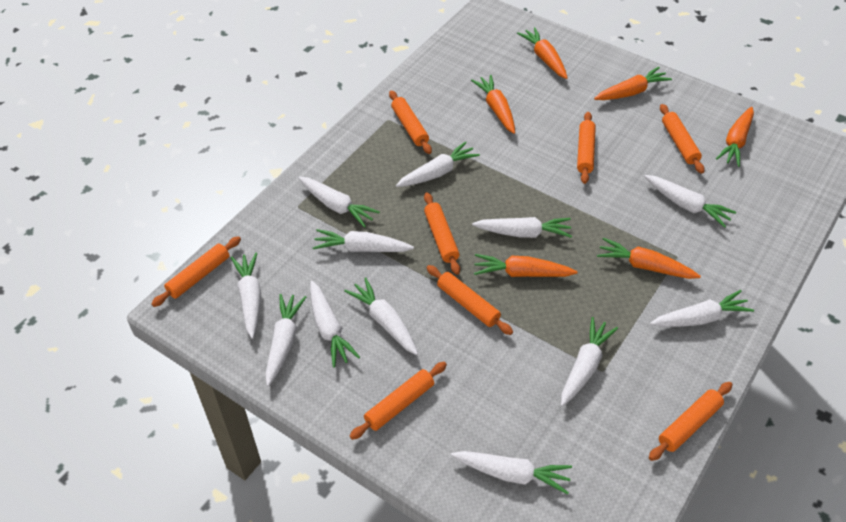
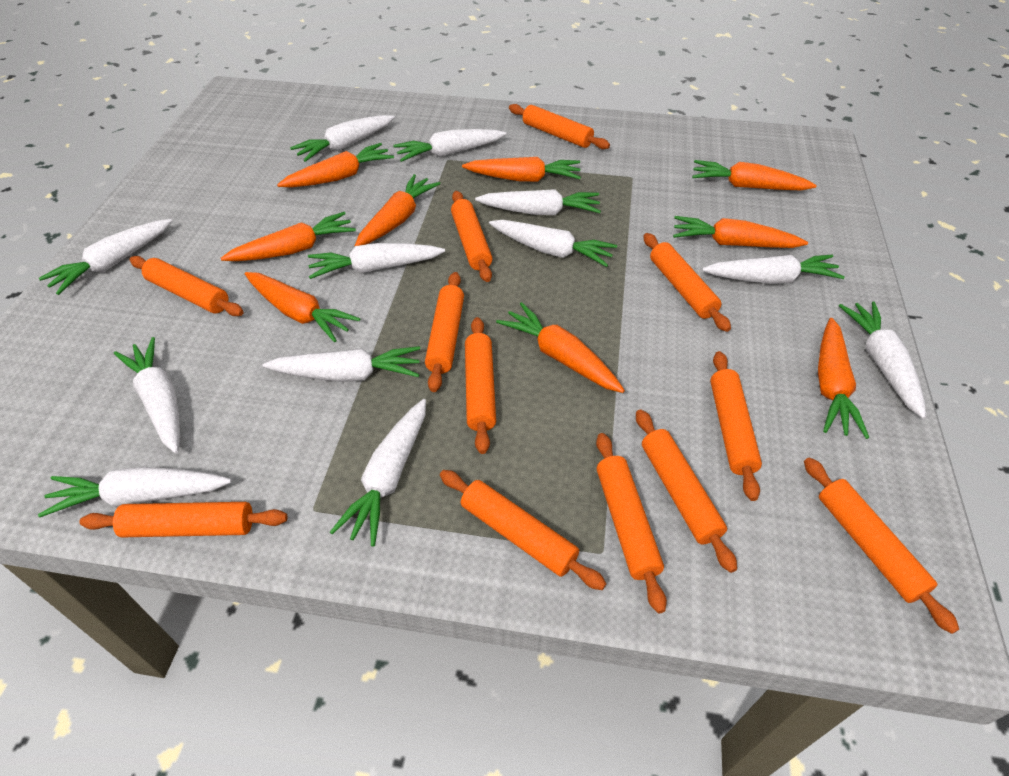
orange carrot: 6 -> 9
orange rolling pin: 8 -> 12

